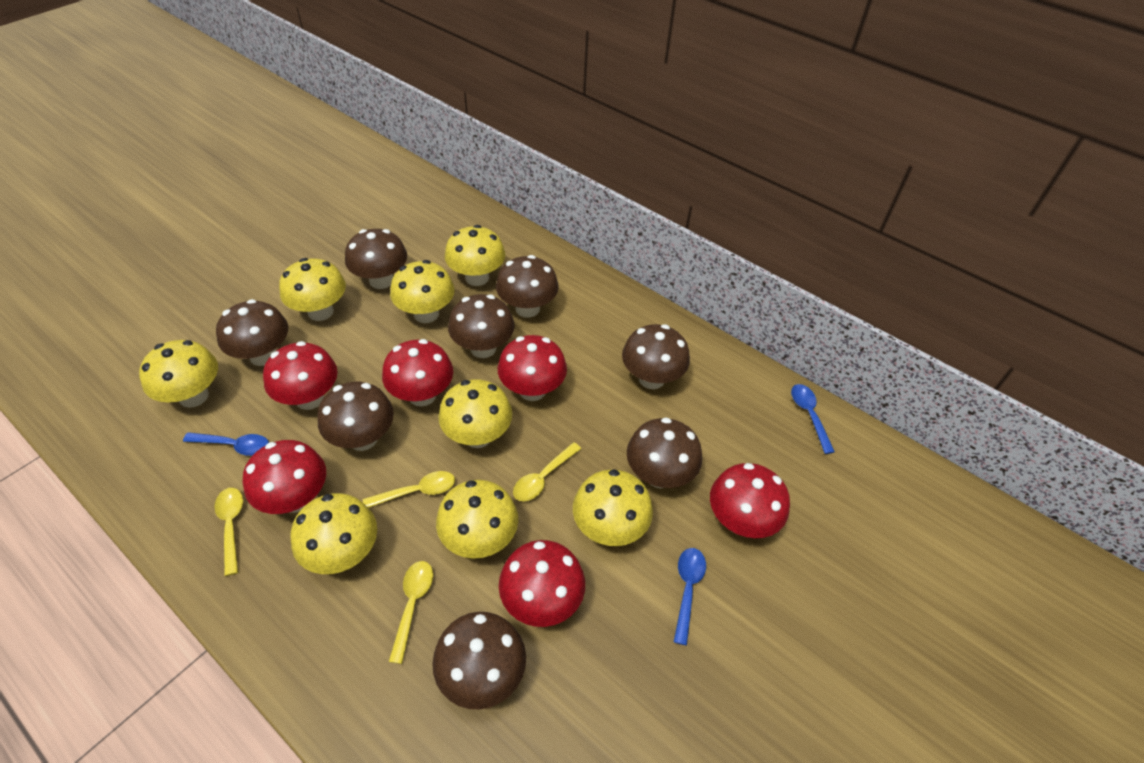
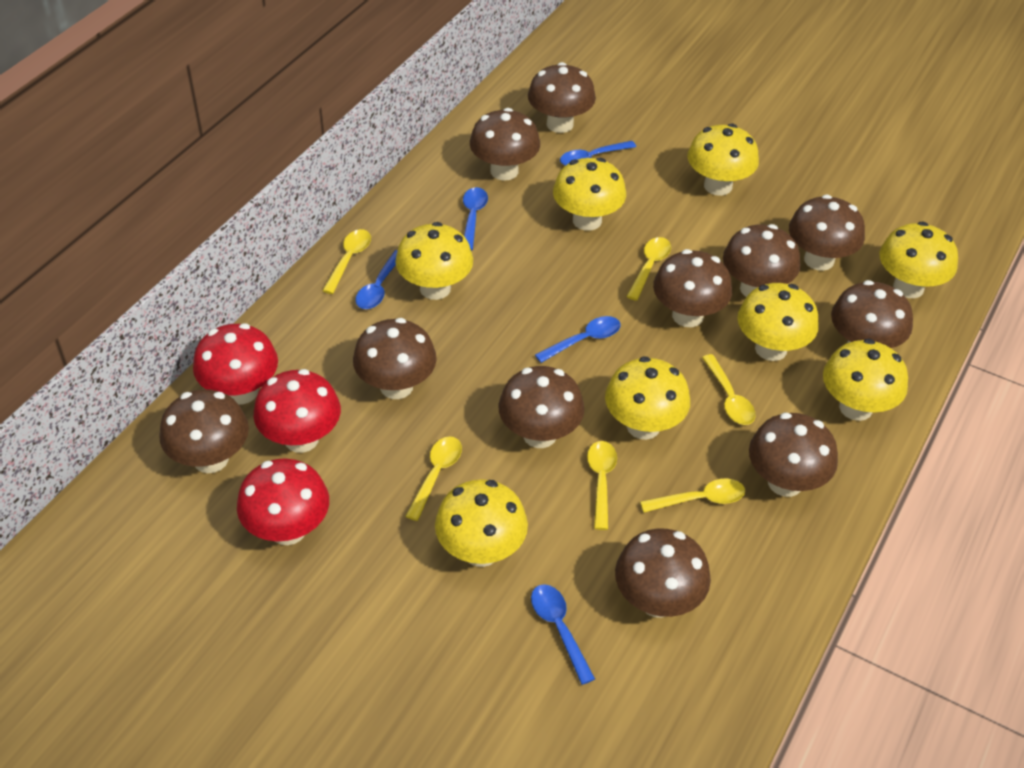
blue spoon: 3 -> 5
brown mushroom: 8 -> 11
red mushroom: 6 -> 3
yellow spoon: 4 -> 6

